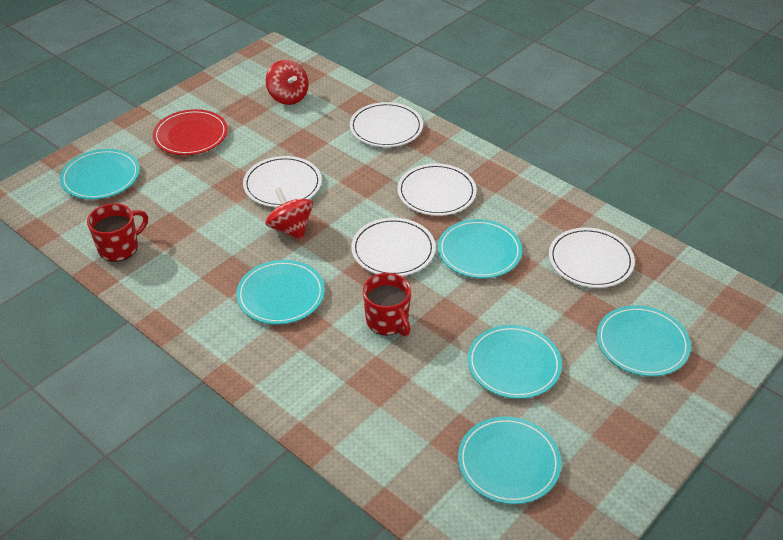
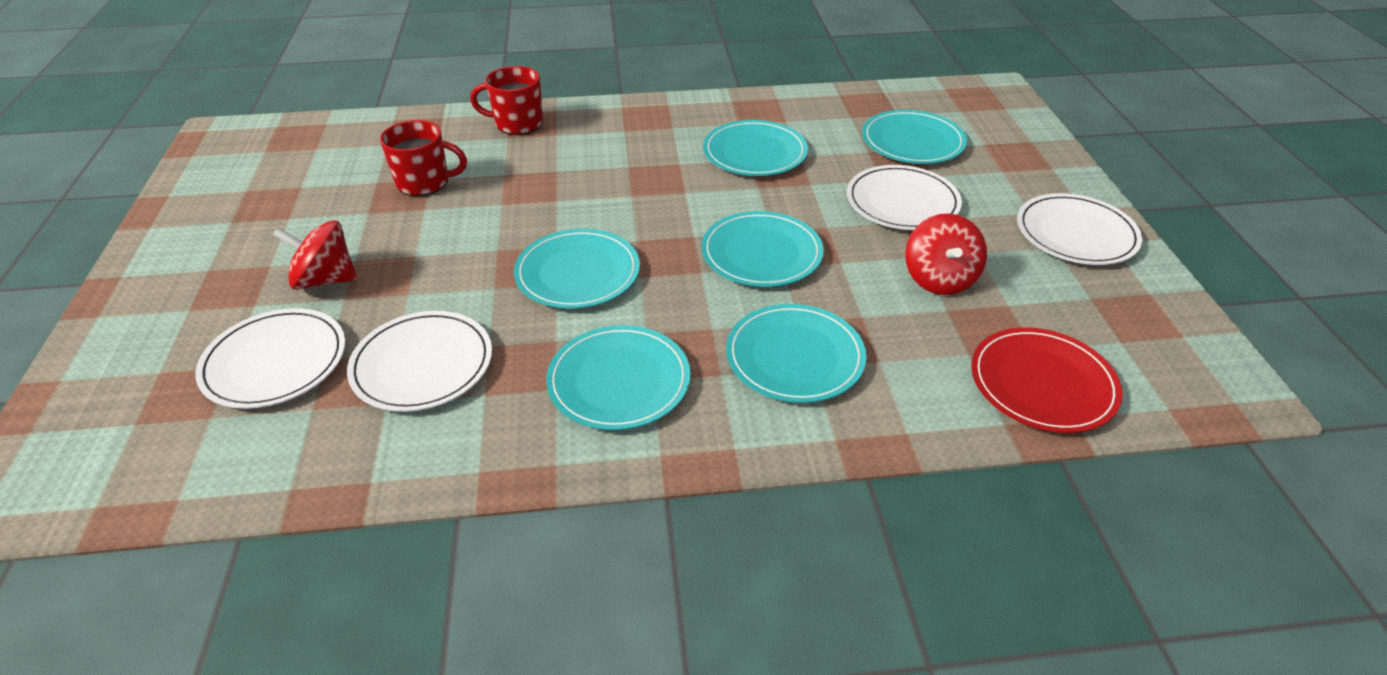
white plate: 5 -> 4

